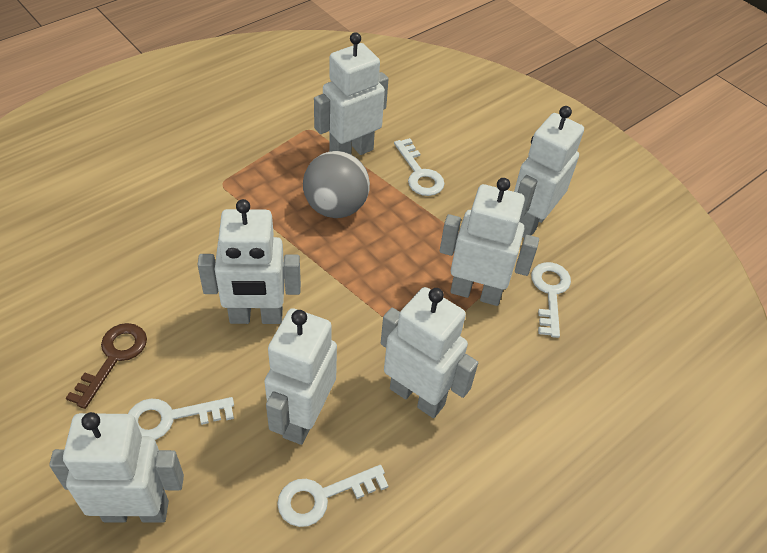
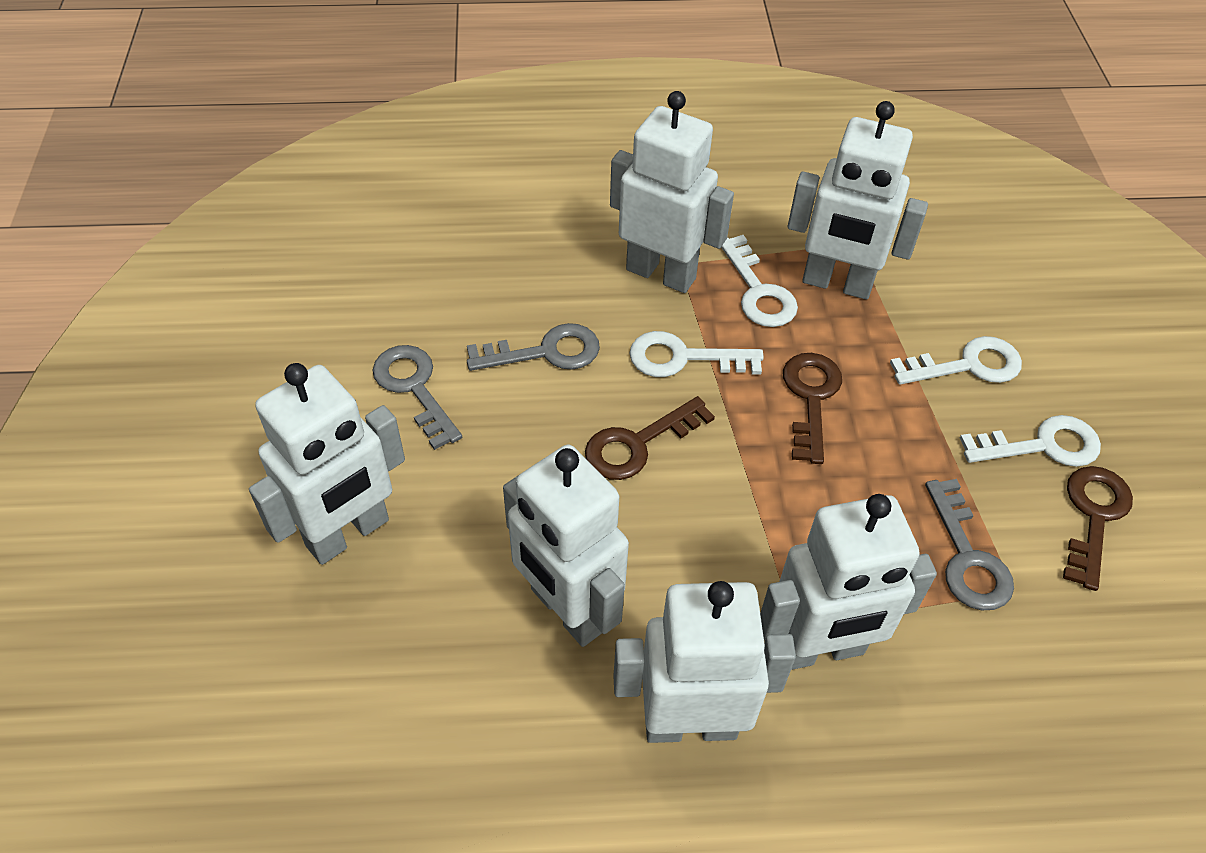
brown key: 1 -> 3
grey ball: 1 -> 0
grey key: 0 -> 3
white robot: 7 -> 6

